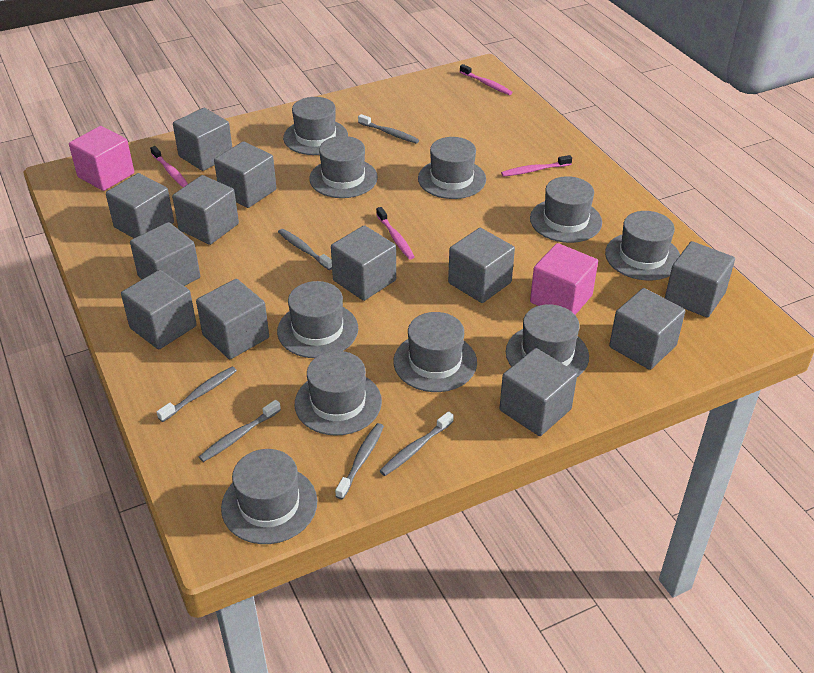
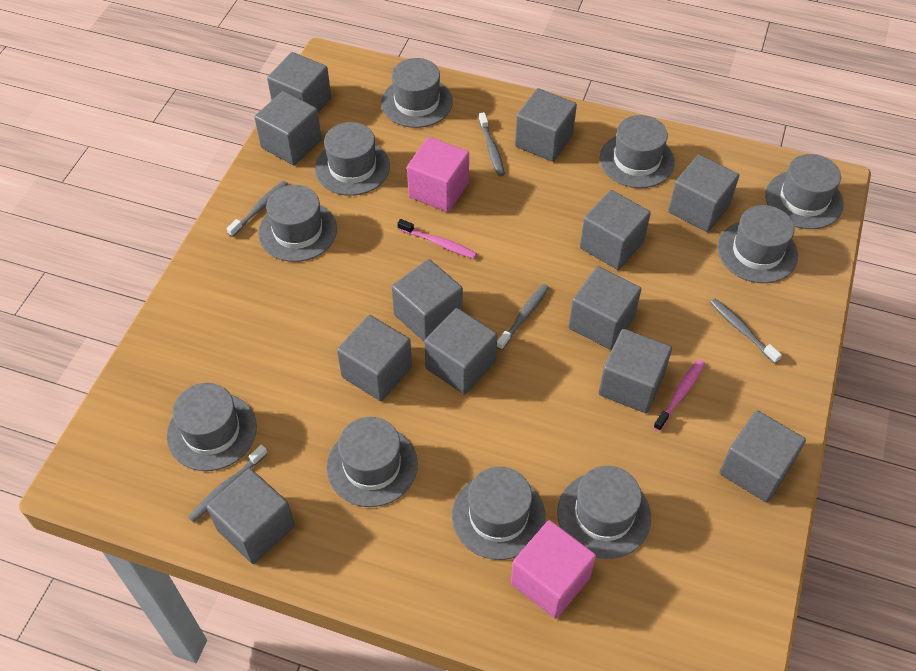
grey toothbrush: 6 -> 5
pink toothbrush: 4 -> 2

